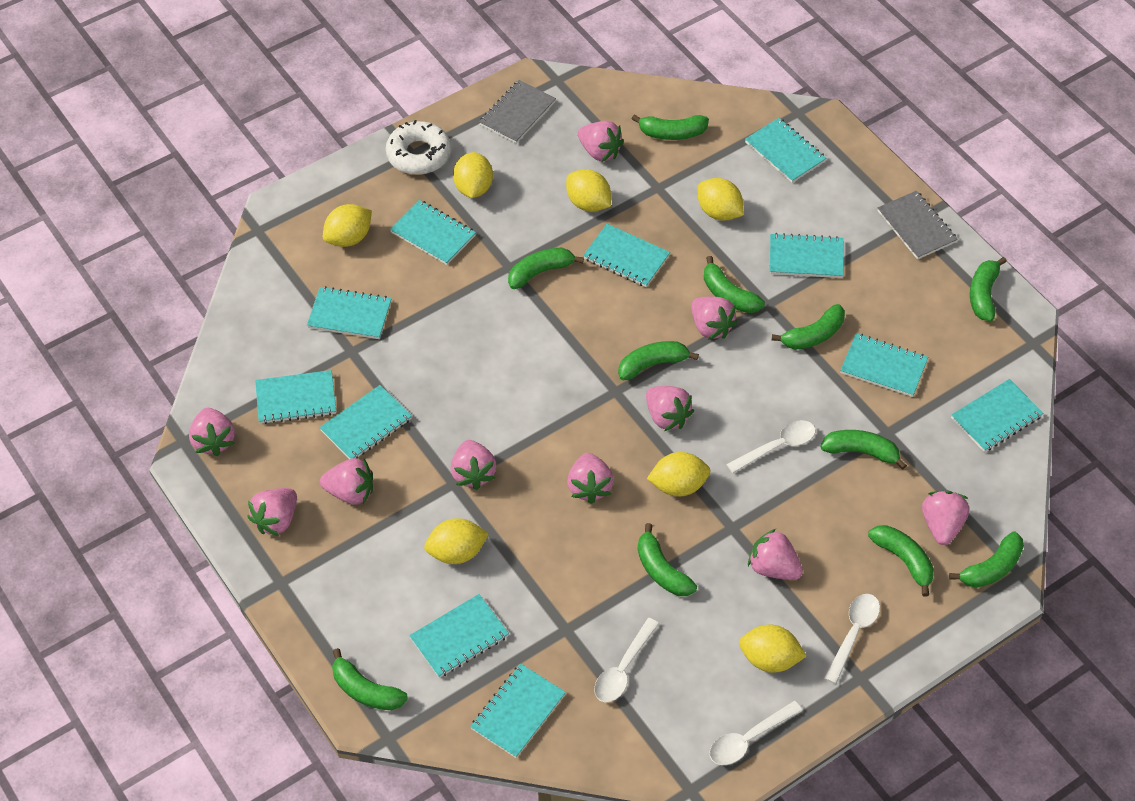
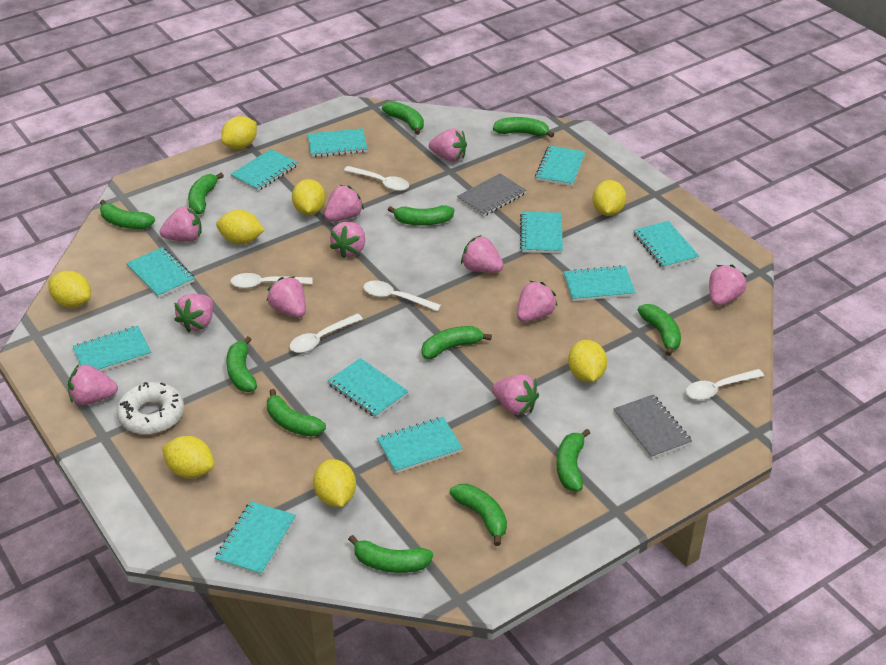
green banana: 11 -> 12
pink strawberry: 10 -> 11
white spoon: 4 -> 5
yellow lemon: 7 -> 8

